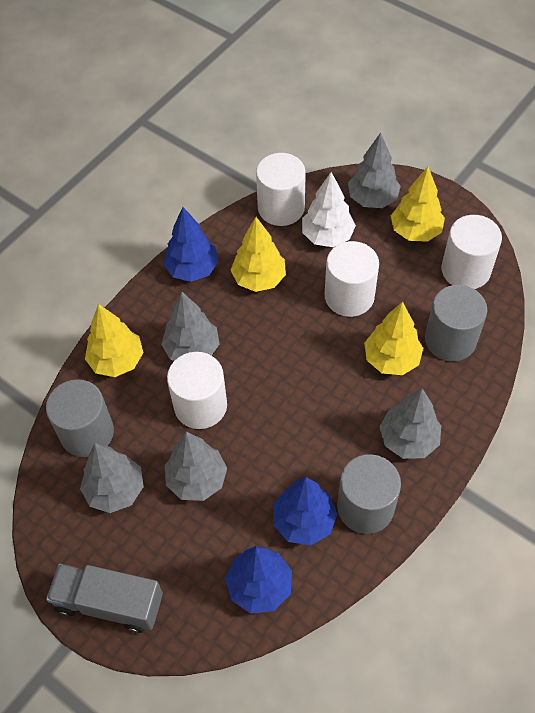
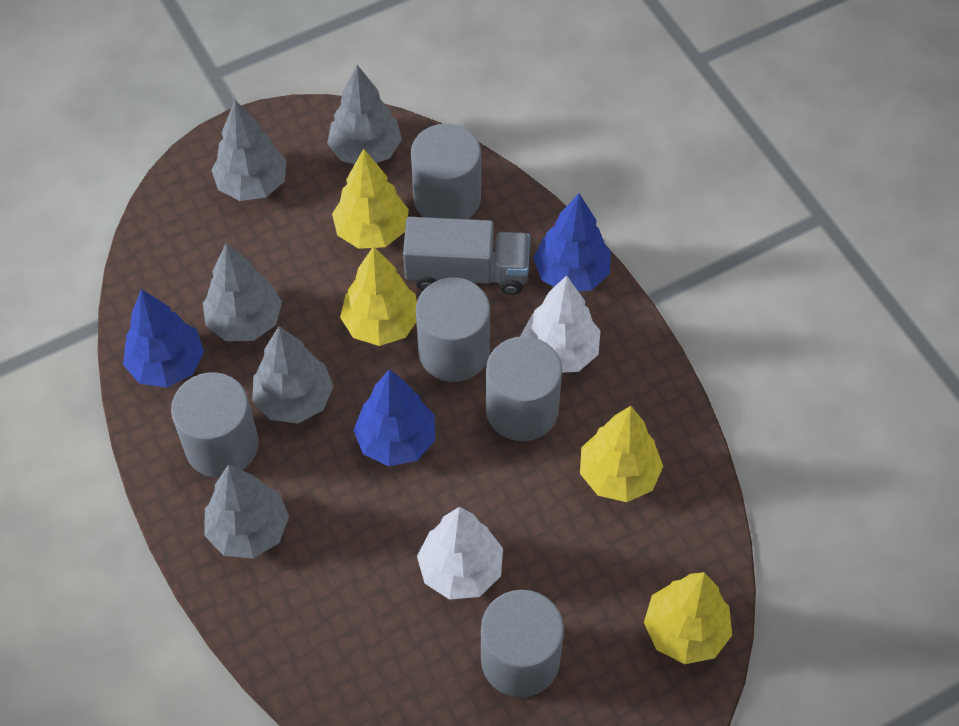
grey cylinder: 3 -> 5
white cylinder: 4 -> 0
white tree: 1 -> 2

